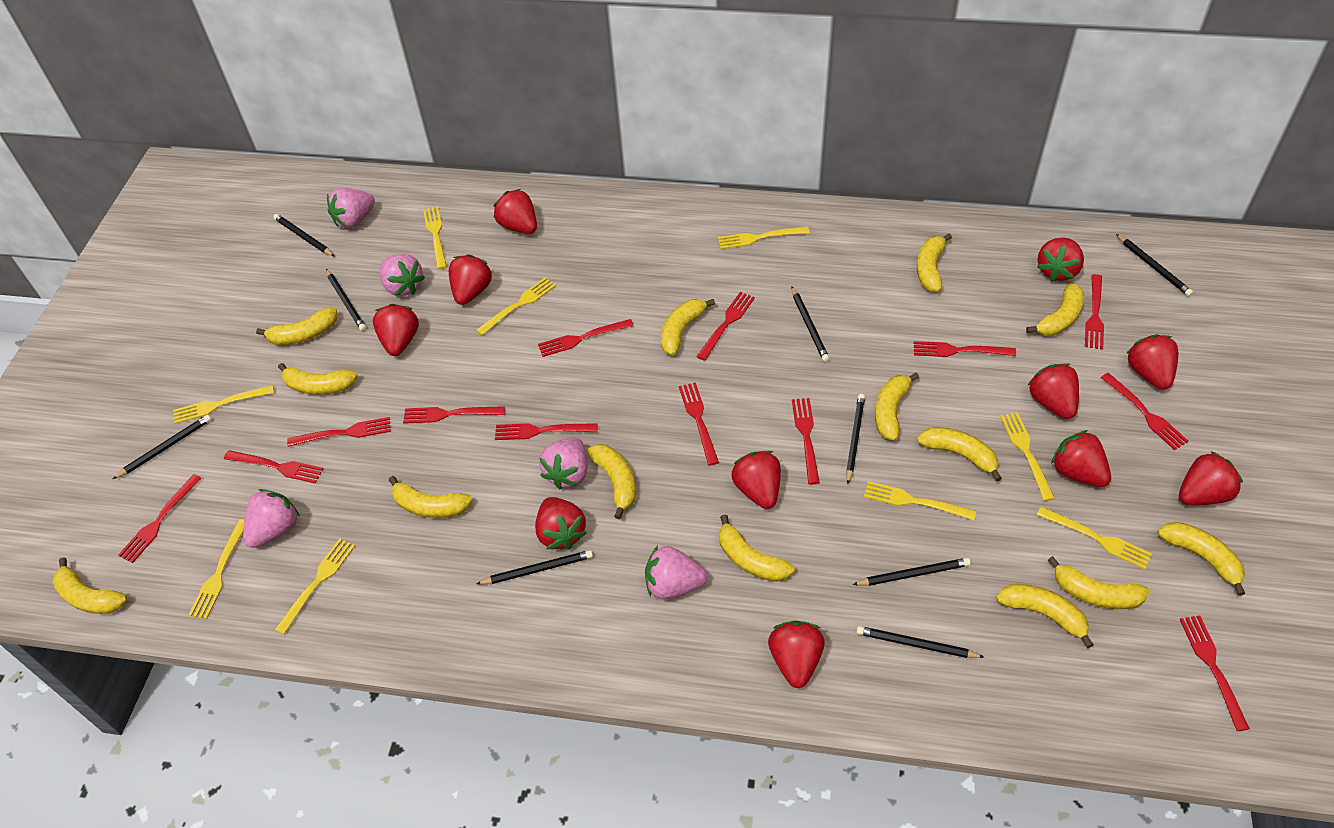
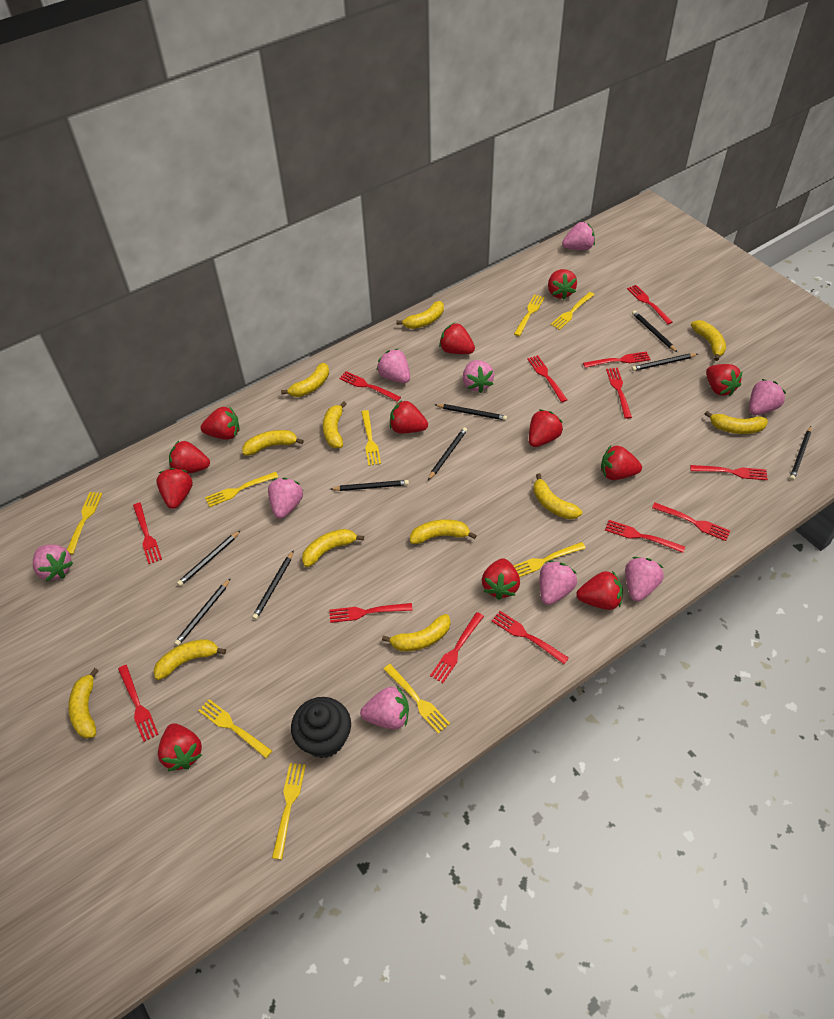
black cupcake: 0 -> 1
pink strawberry: 5 -> 9
red strawberry: 11 -> 12
yellow banana: 14 -> 12

